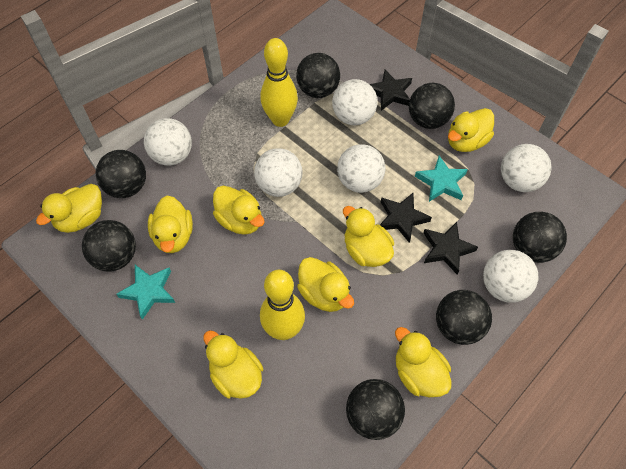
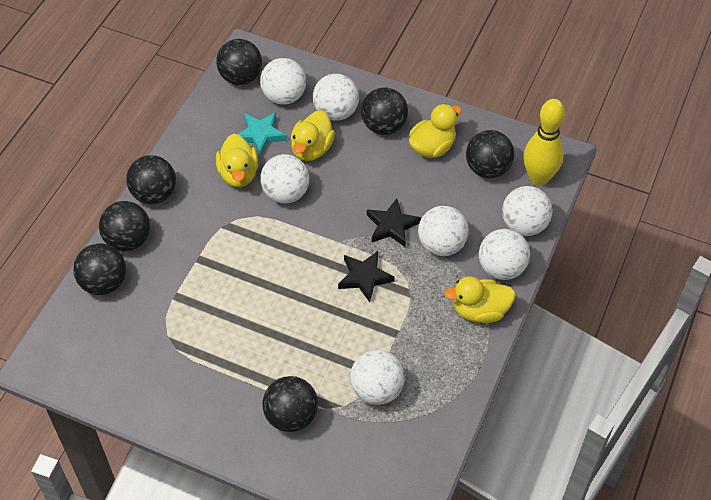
black star: 3 -> 2
turquoise star: 2 -> 1
white ball: 6 -> 7
yellow bowling pin: 2 -> 1
yellow duck: 8 -> 4

